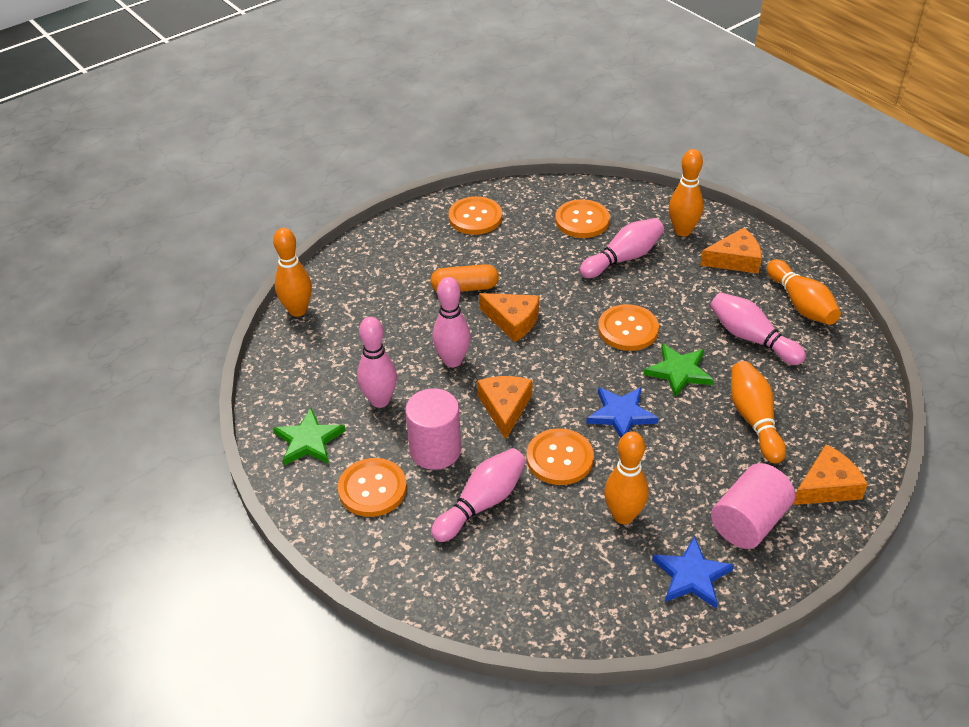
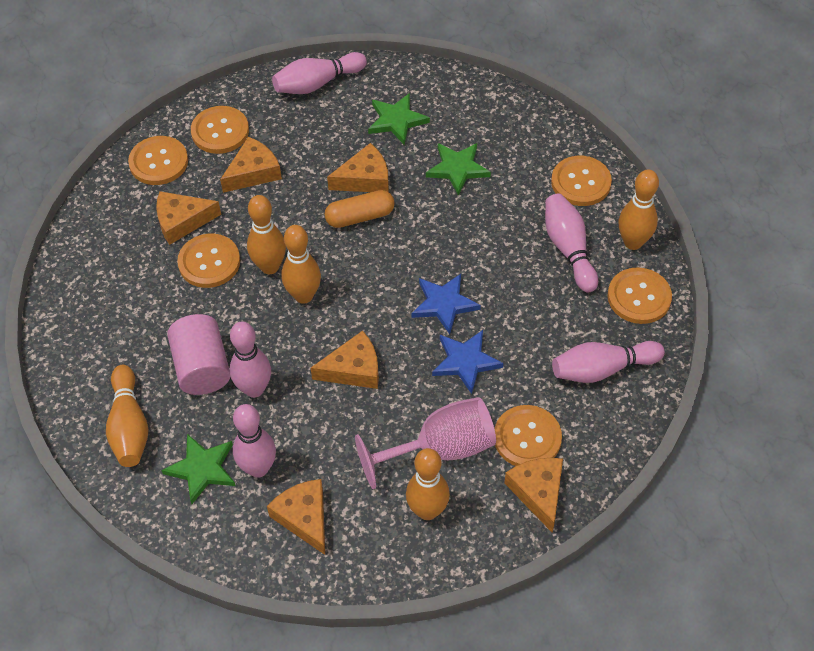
green star: 2 -> 3
orange button: 5 -> 6
orange cheese: 4 -> 6
pink cylinder: 2 -> 1
pink goblet: 0 -> 1

